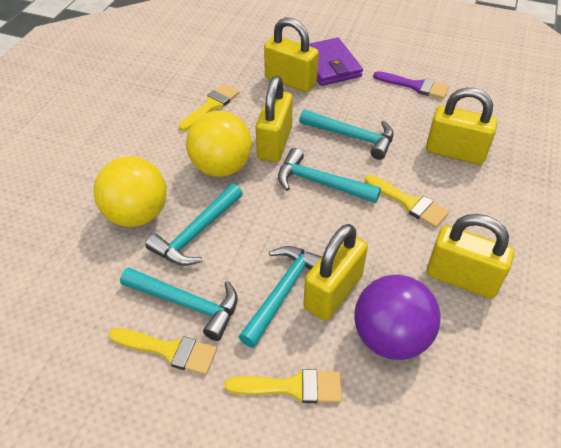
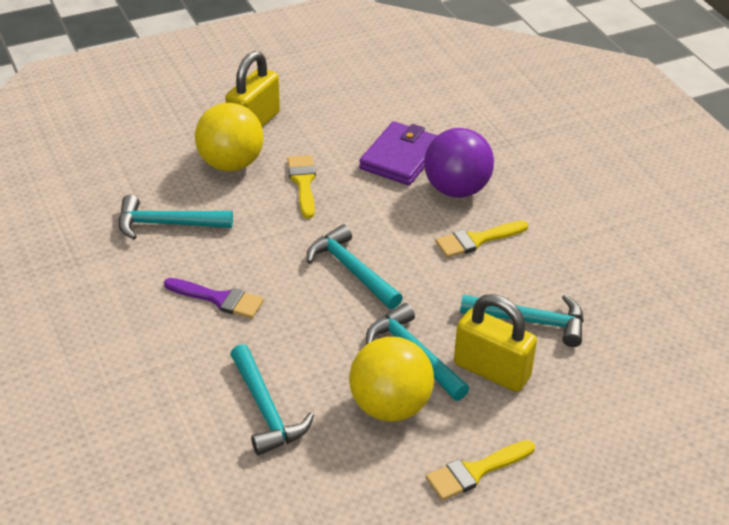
yellow brush: 4 -> 3
yellow padlock: 5 -> 2

